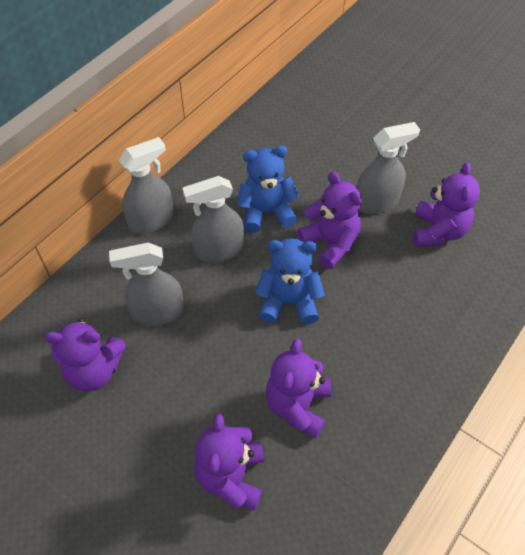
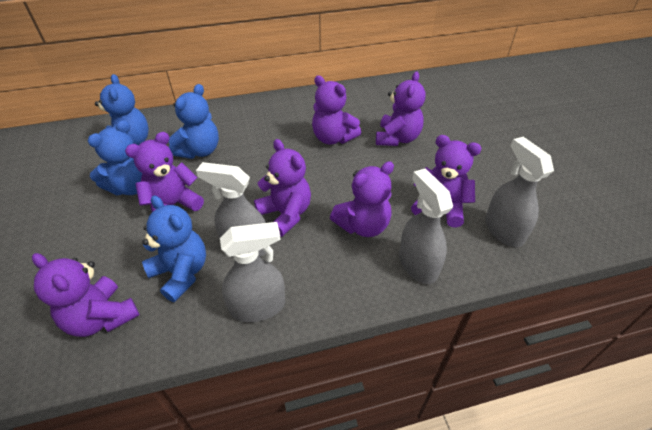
blue teddy bear: 2 -> 4
purple teddy bear: 5 -> 7

